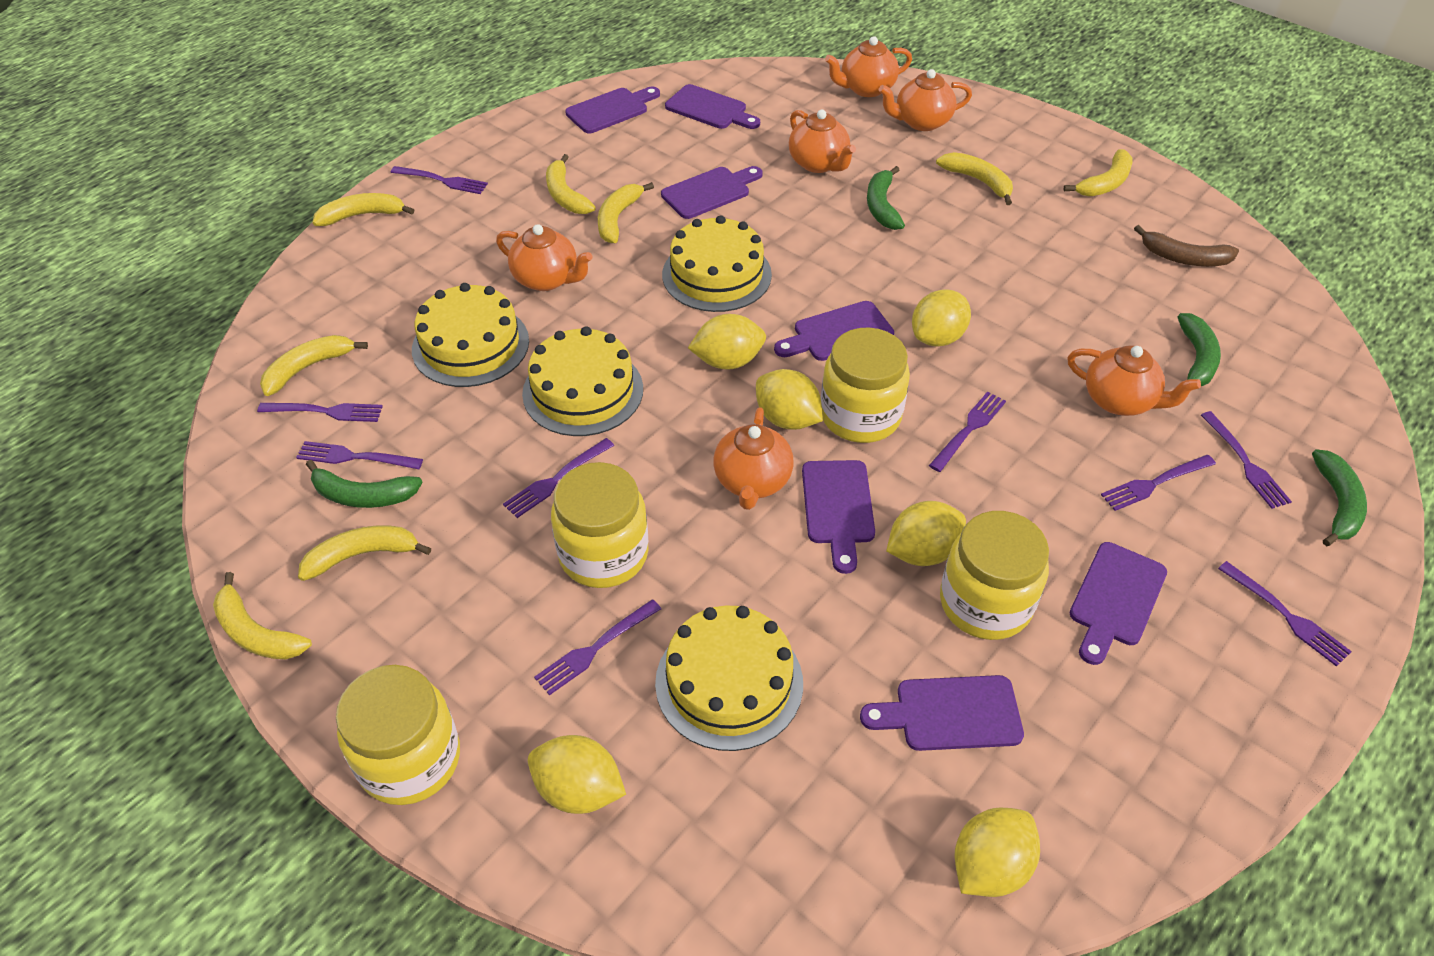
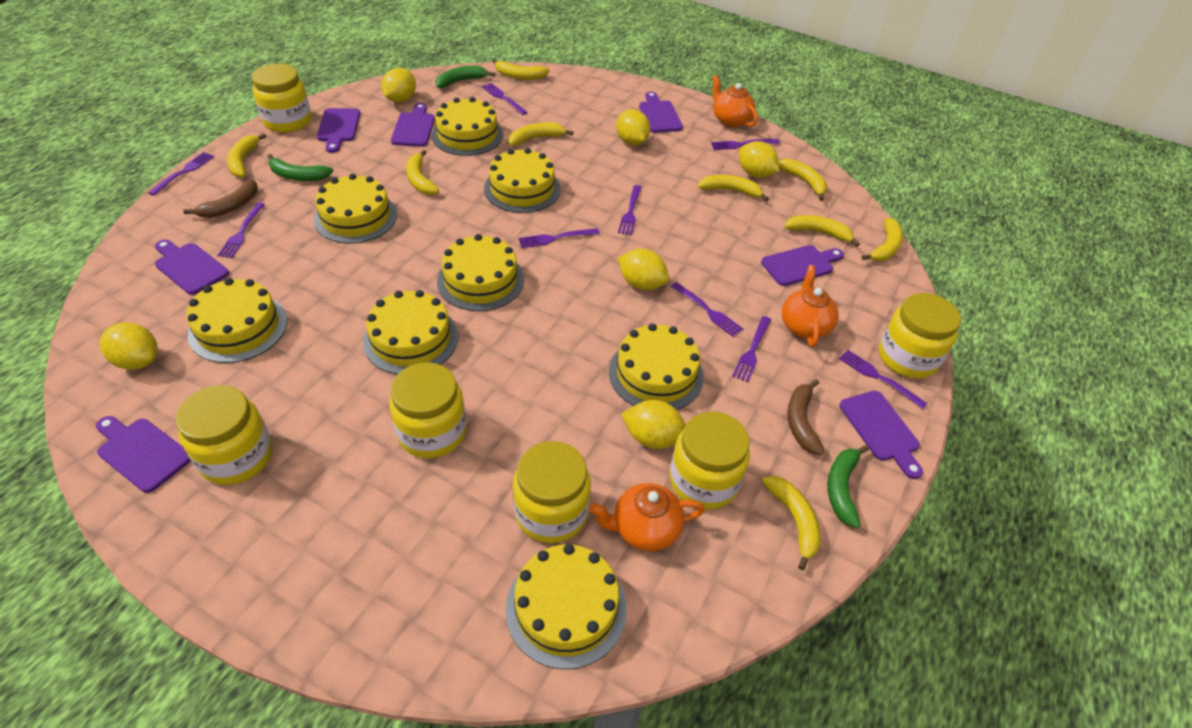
brown banana: 1 -> 2
green banana: 4 -> 3
orange teapot: 6 -> 3
yellow banana: 8 -> 9
yellow cake: 4 -> 8
yellow jar: 4 -> 6

